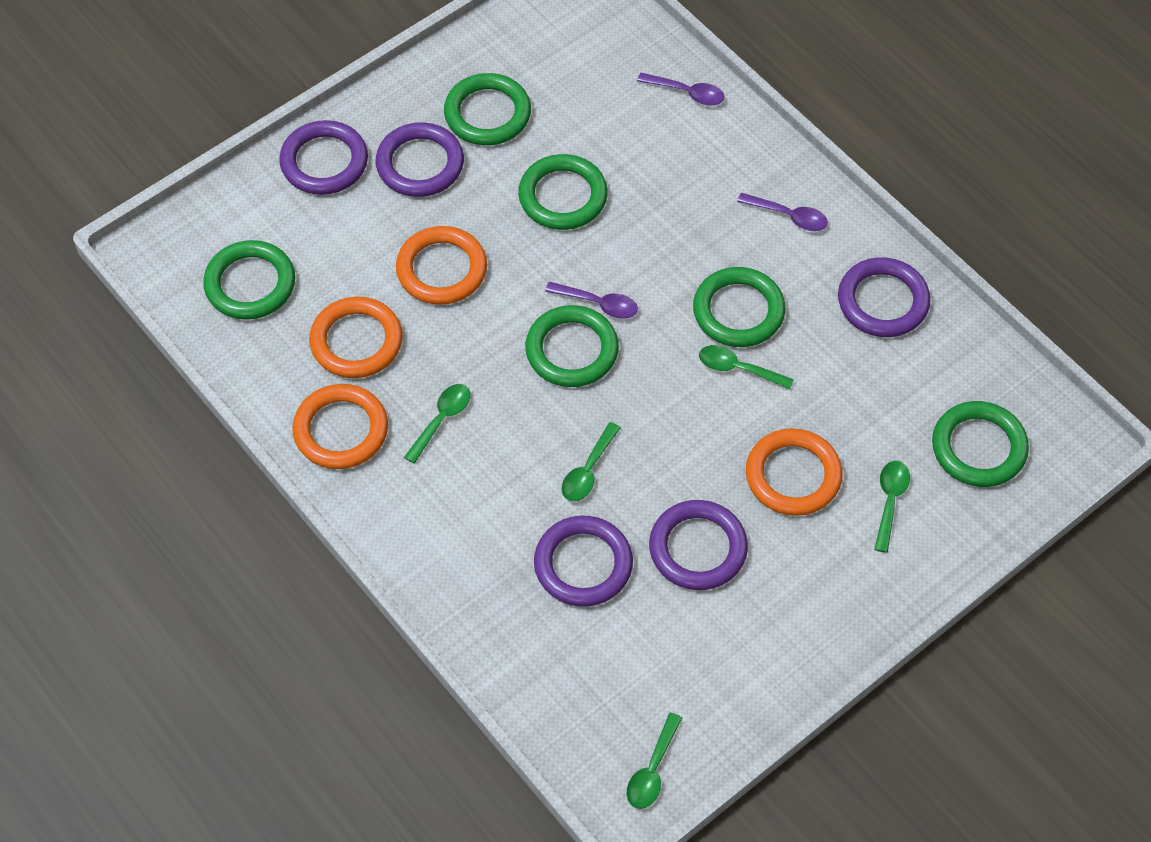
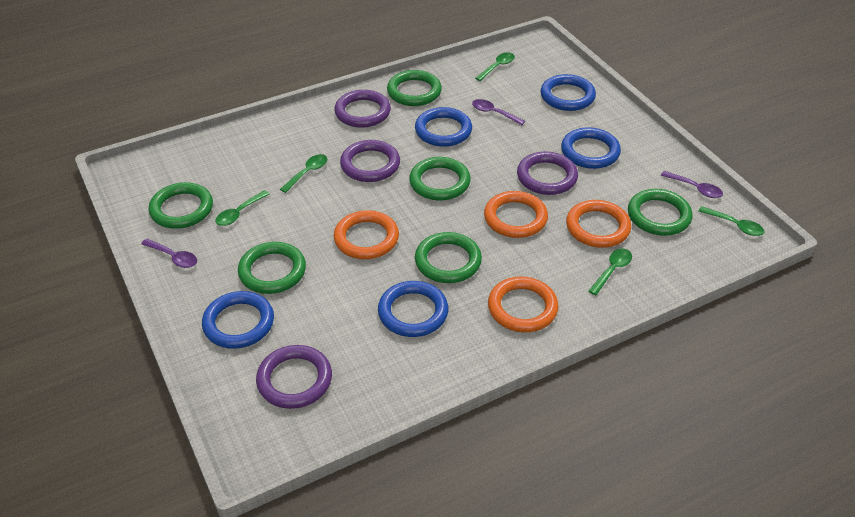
blue ring: 0 -> 5
purple ring: 5 -> 4

